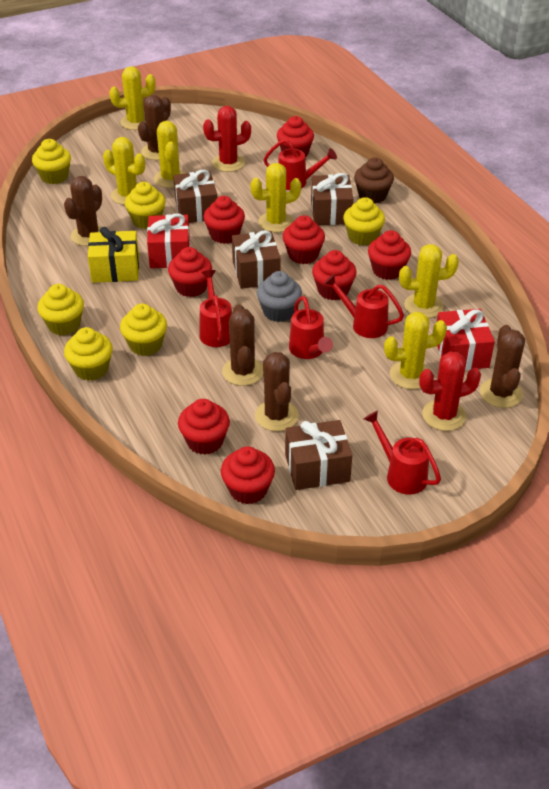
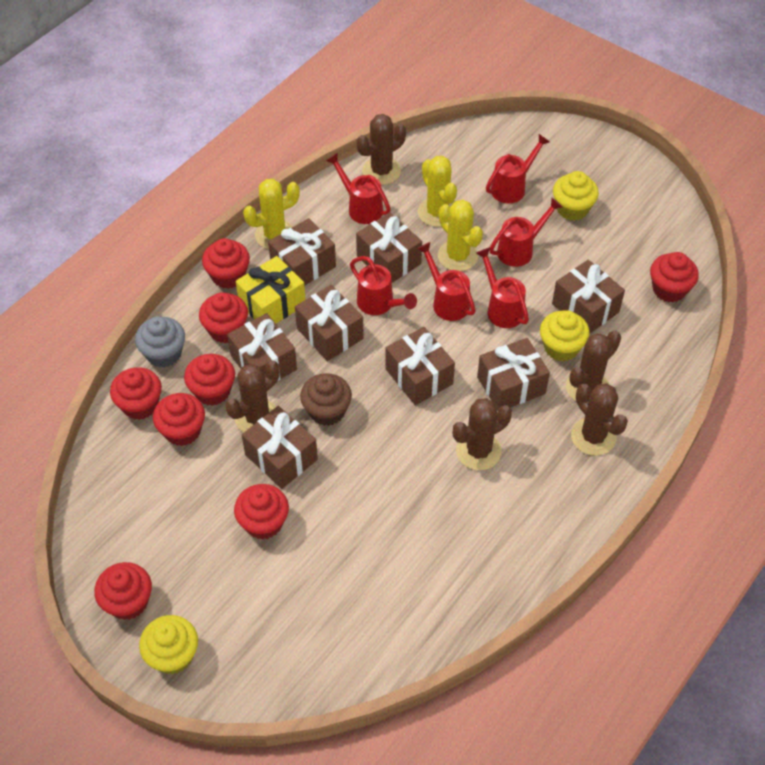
brown gift: 4 -> 8
red cactus: 2 -> 0
red gift: 2 -> 0
red watering can: 5 -> 6
yellow cactus: 6 -> 3
yellow cupcake: 6 -> 3

